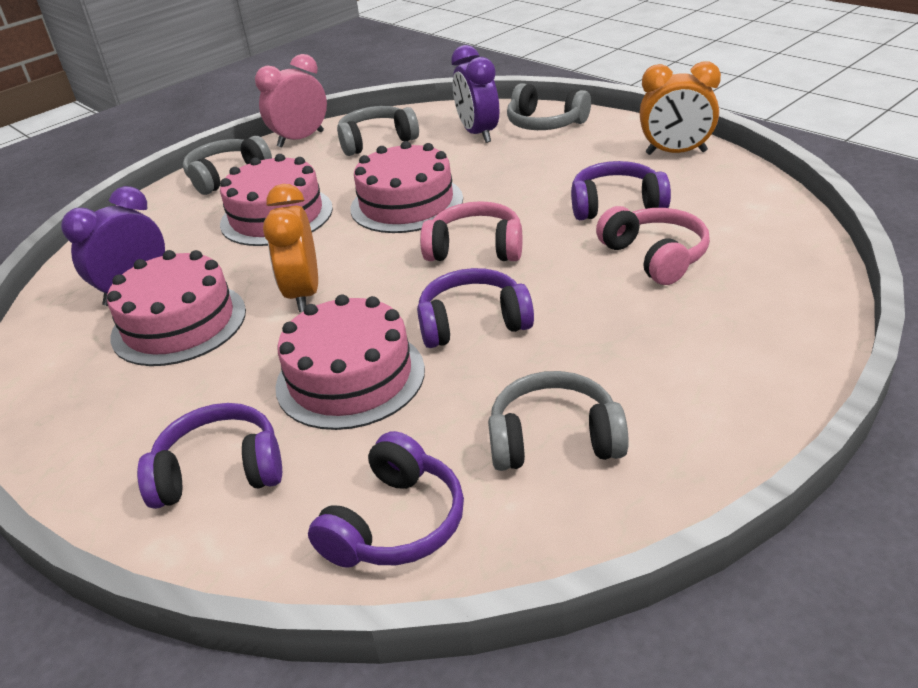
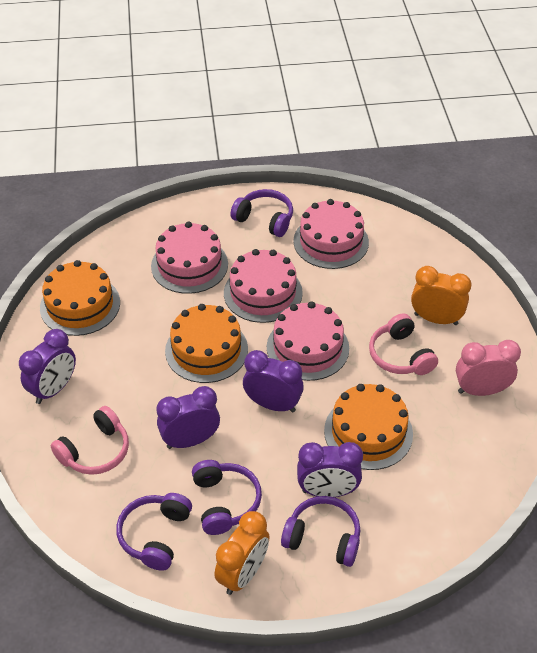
grey headphones: 4 -> 0
orange cake: 0 -> 3
purple clock: 2 -> 4

